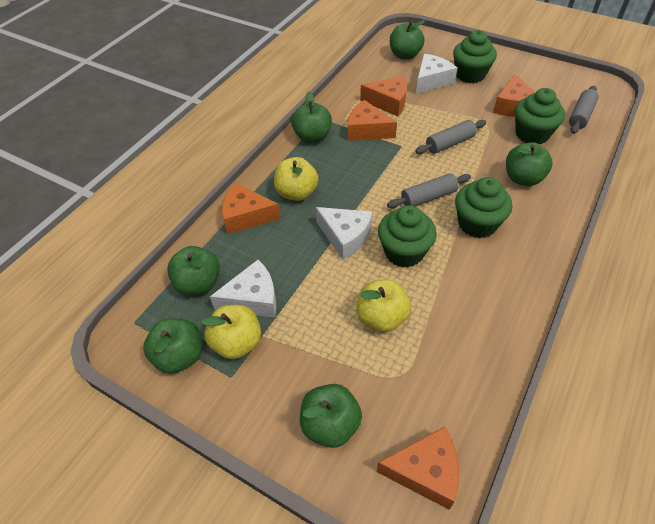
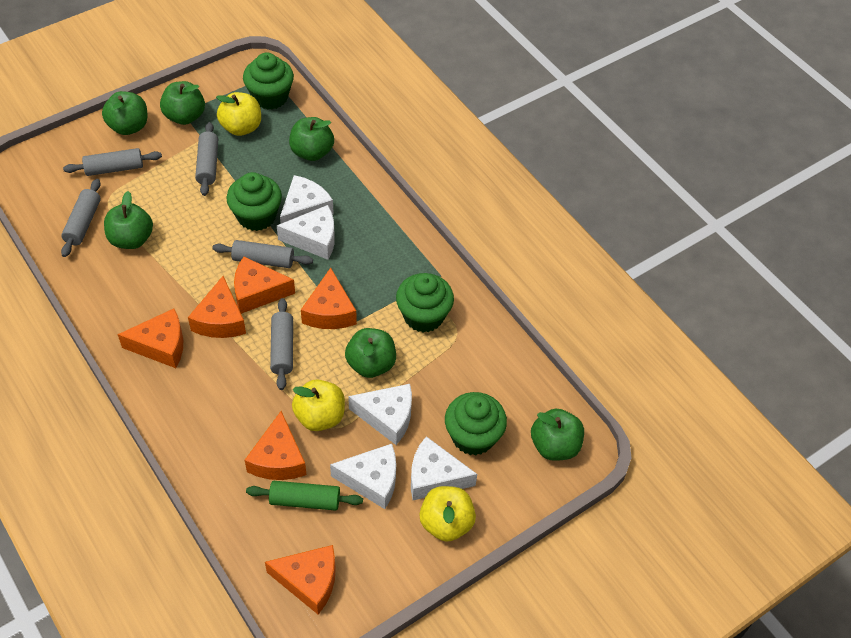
green rolling pin: 0 -> 1
grey rolling pin: 3 -> 5
orange cheese: 5 -> 6
white cheese: 3 -> 5

